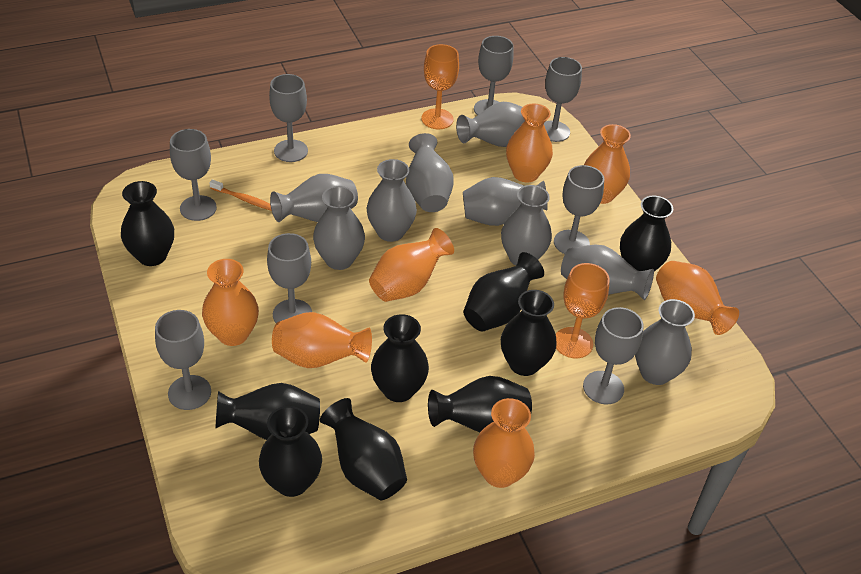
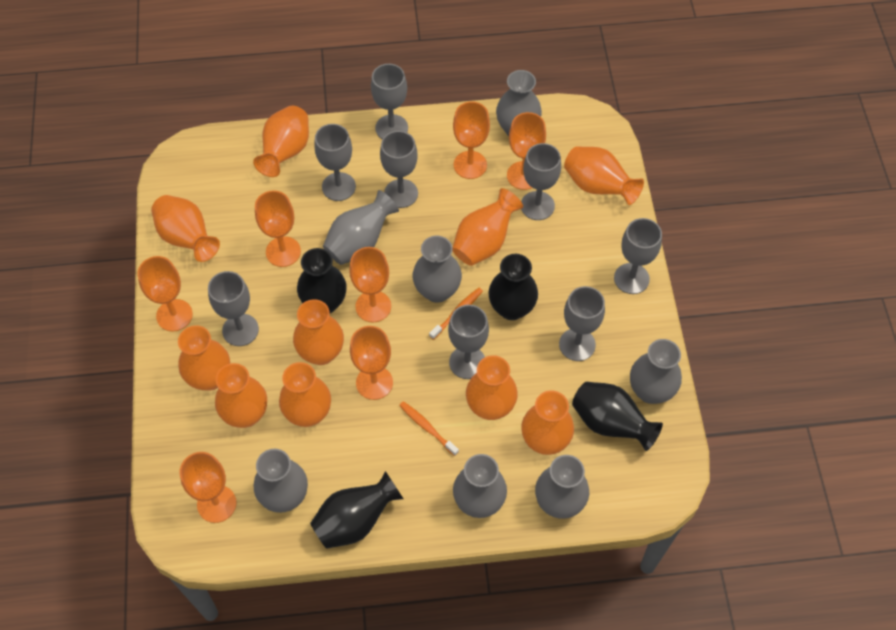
black vase: 9 -> 4
grey vase: 9 -> 7
orange goblet: 2 -> 7
orange toothbrush: 1 -> 2
orange vase: 7 -> 10

